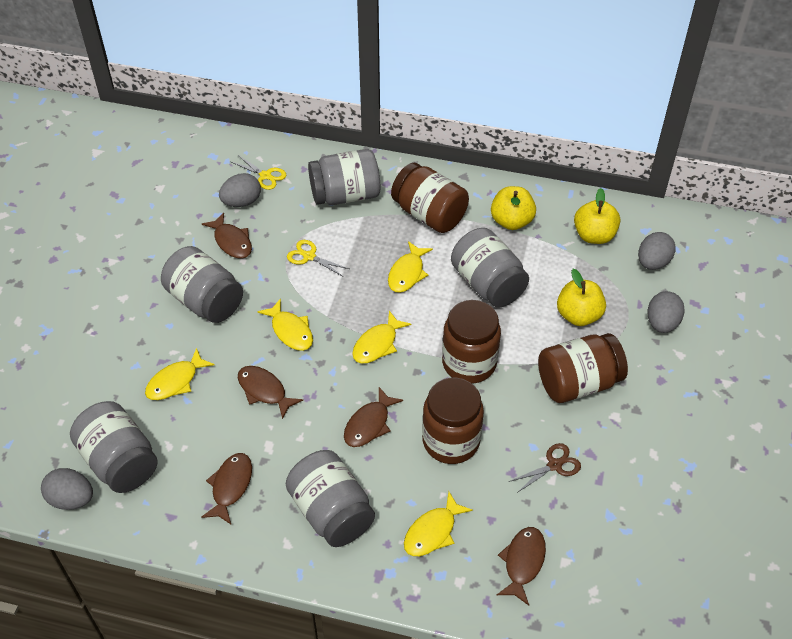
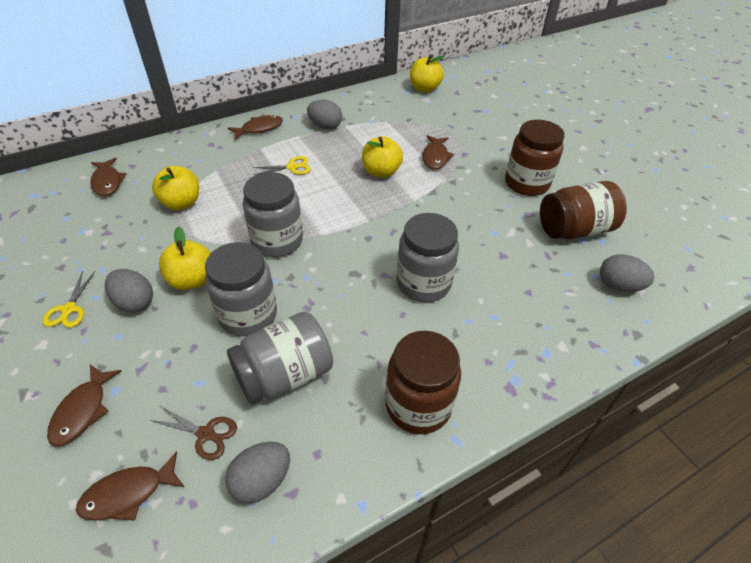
brown jar: 4 -> 3
grey jar: 5 -> 4
yellow apple: 3 -> 4
yellow fish: 5 -> 0

